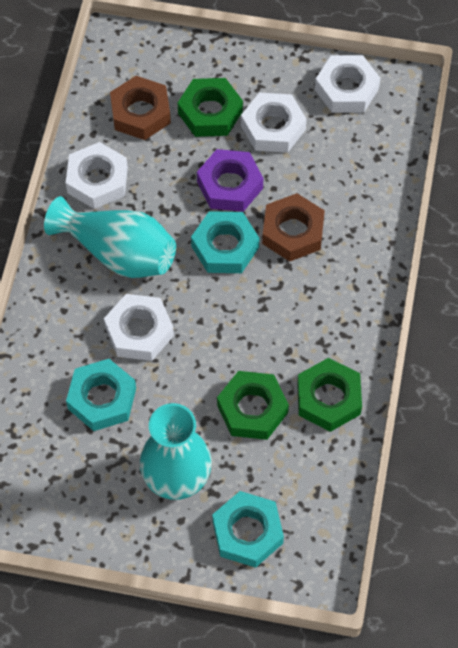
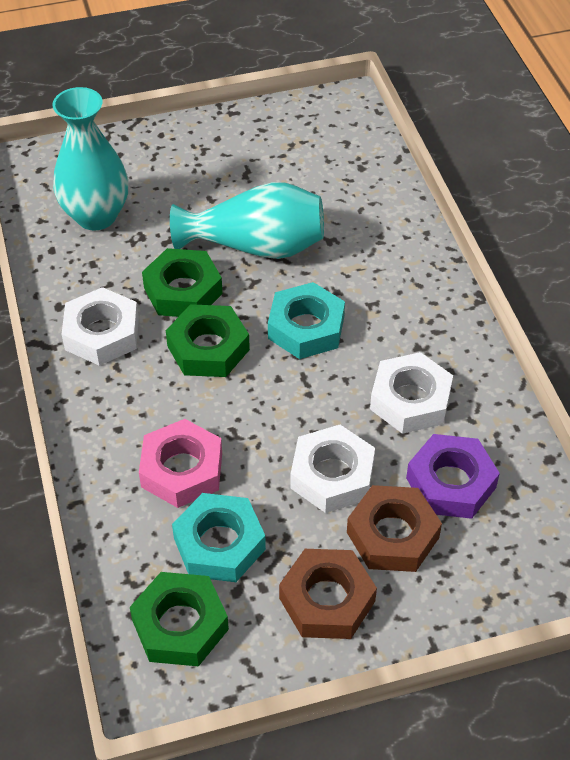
pink nut: 0 -> 1
turquoise nut: 3 -> 2
white nut: 4 -> 3

